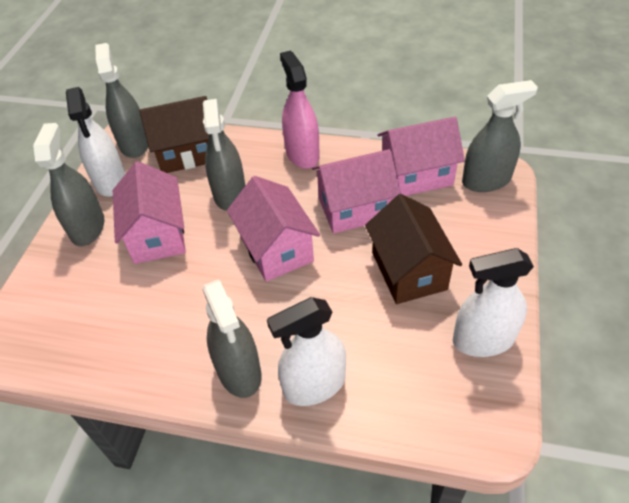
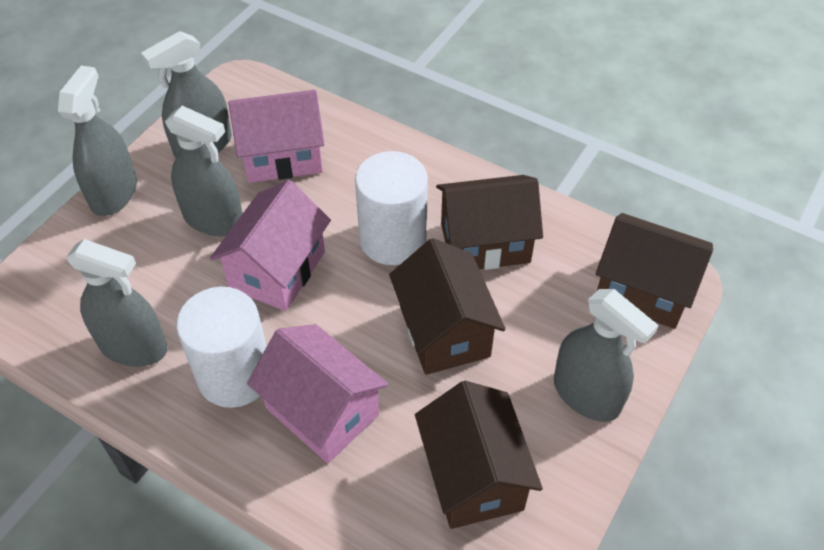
brown house: 2 -> 4
pink house: 4 -> 3
pink spray bottle: 1 -> 0
white cylinder: 0 -> 2
white spray bottle: 3 -> 0

